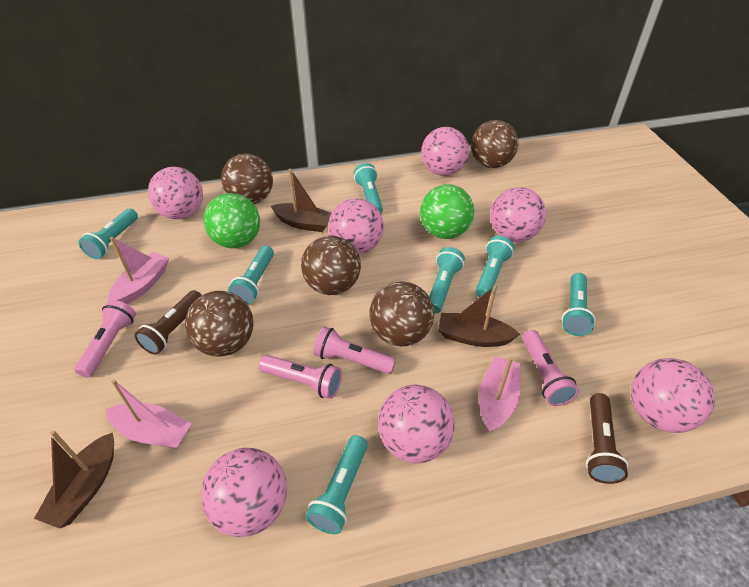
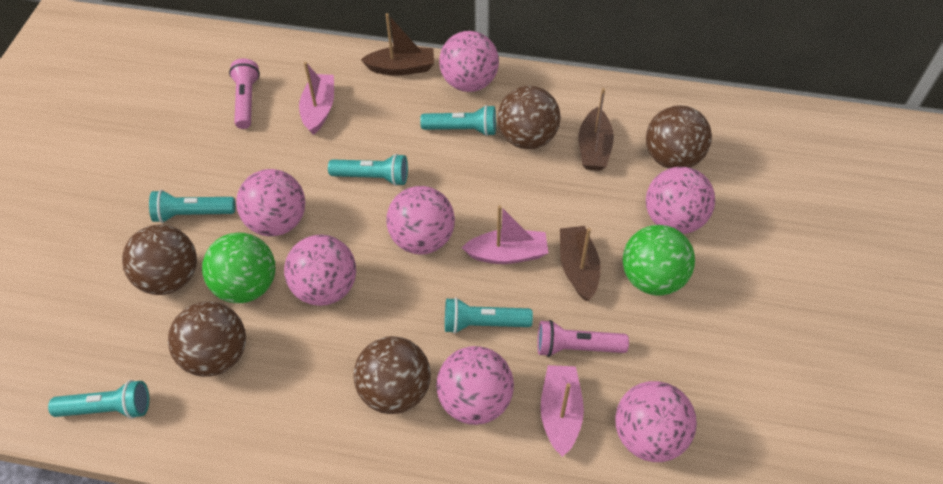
brown flashlight: 2 -> 0
pink flashlight: 4 -> 2
turquoise flashlight: 7 -> 5

